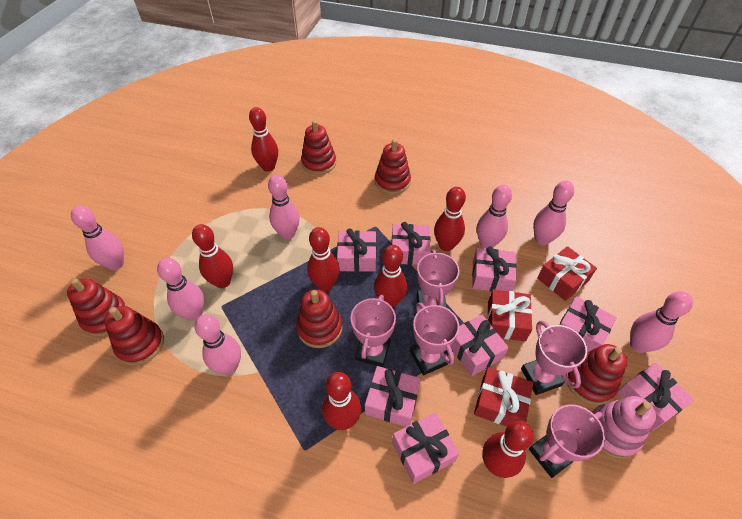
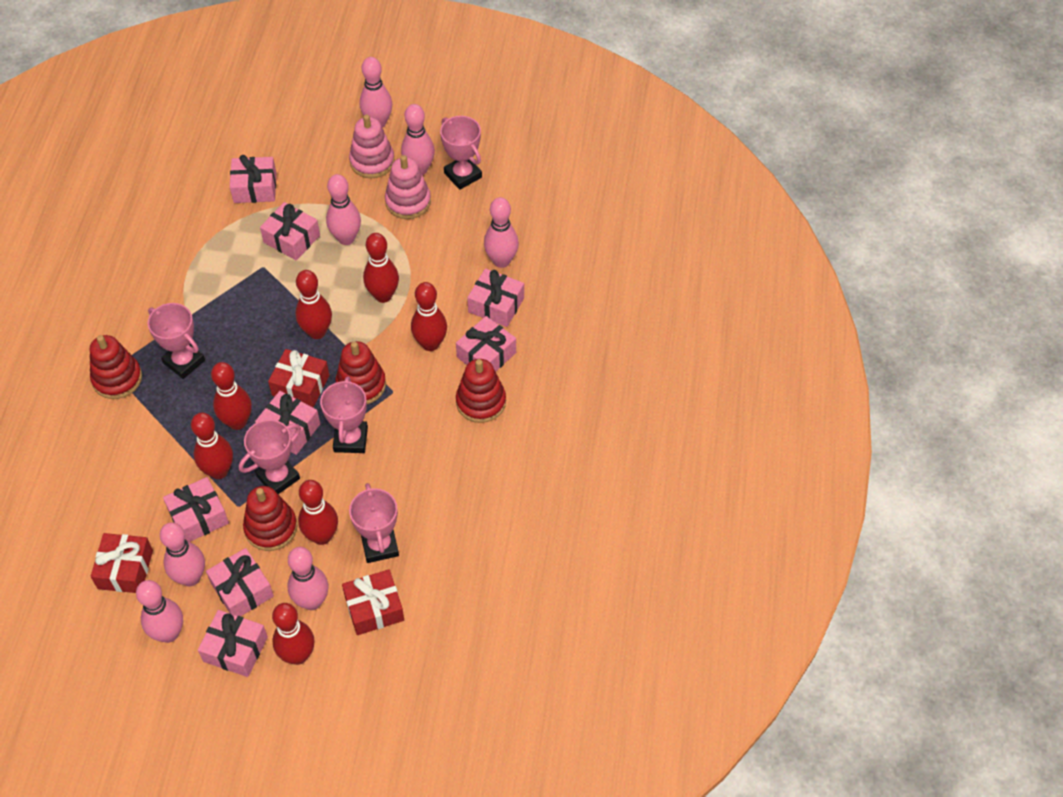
pink stacking toy: 1 -> 2
red stacking toy: 6 -> 4

